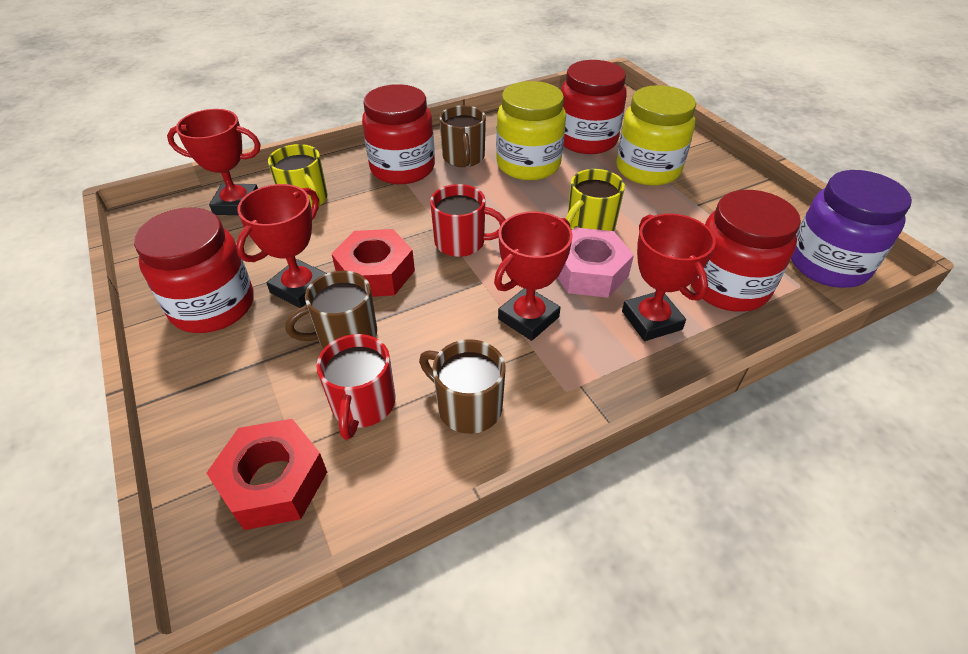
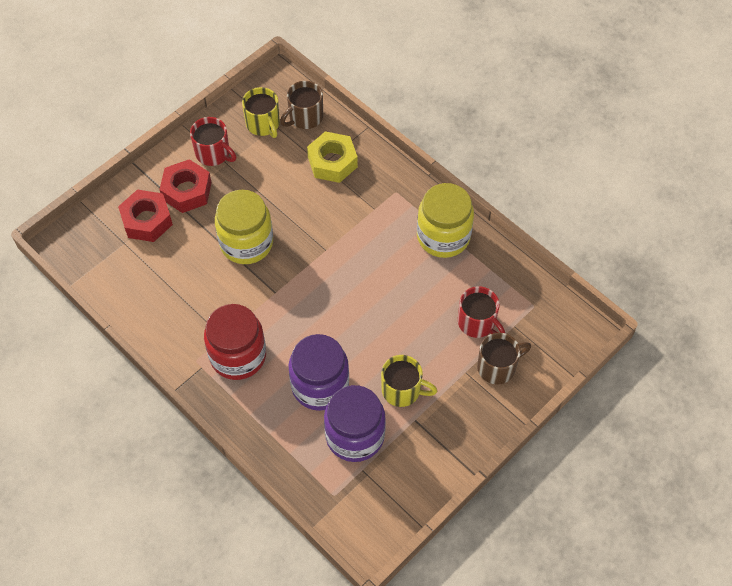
brown mug: 3 -> 2
pink nut: 1 -> 0
purple jar: 1 -> 2
red jar: 4 -> 1
red trophy: 4 -> 0
yellow nut: 0 -> 1

